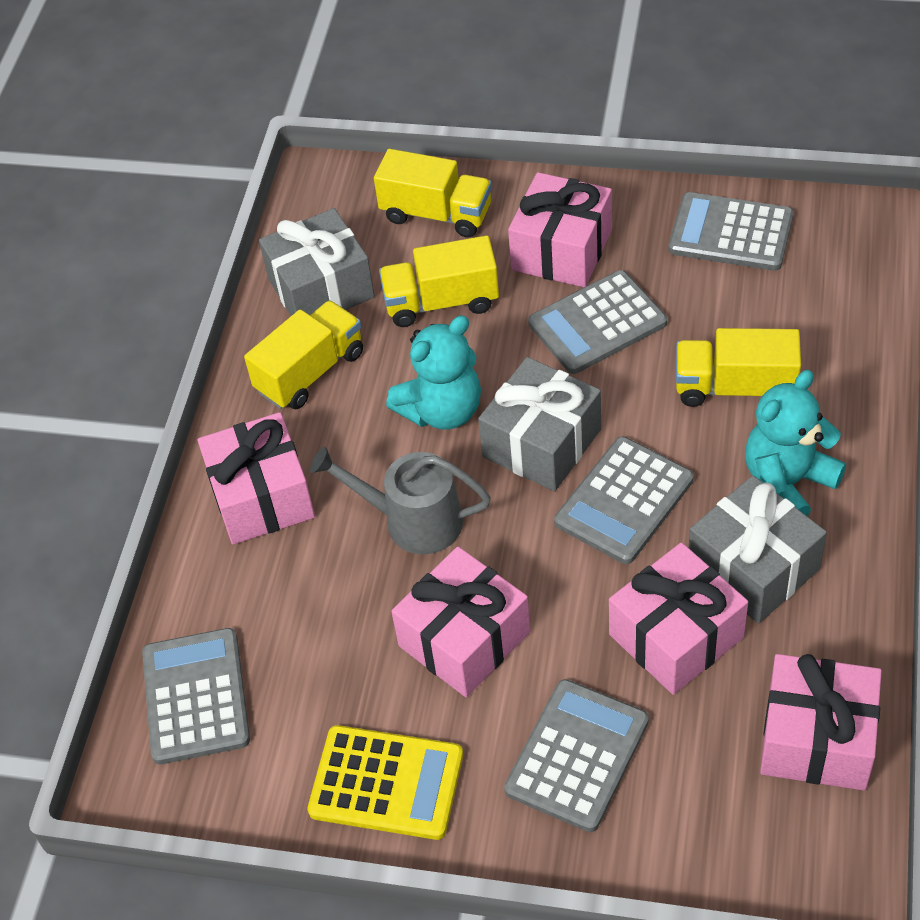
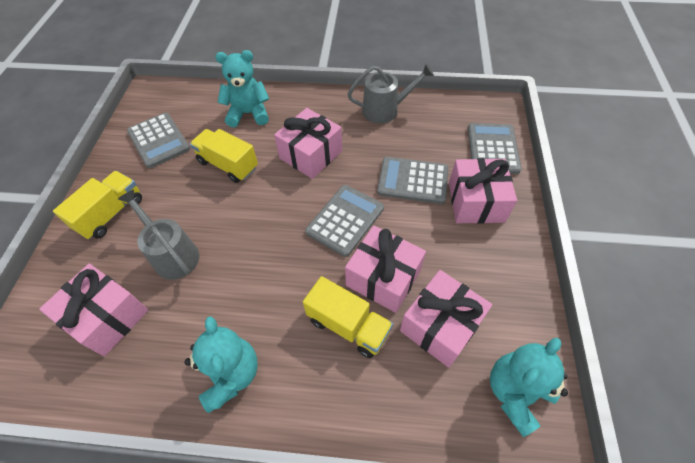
grey calculator: 5 -> 4
grey gift: 3 -> 0
grey watering can: 1 -> 2
turquoise teddy bear: 2 -> 3
yellow calculator: 1 -> 0
yellow truck: 4 -> 3

